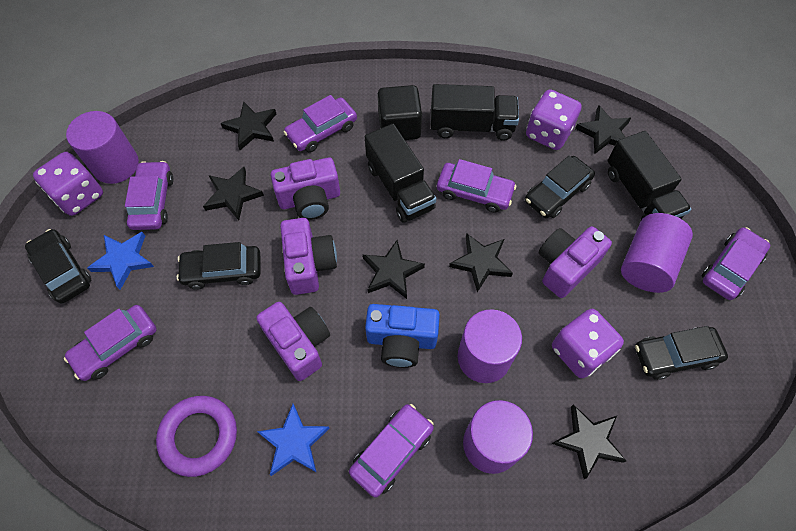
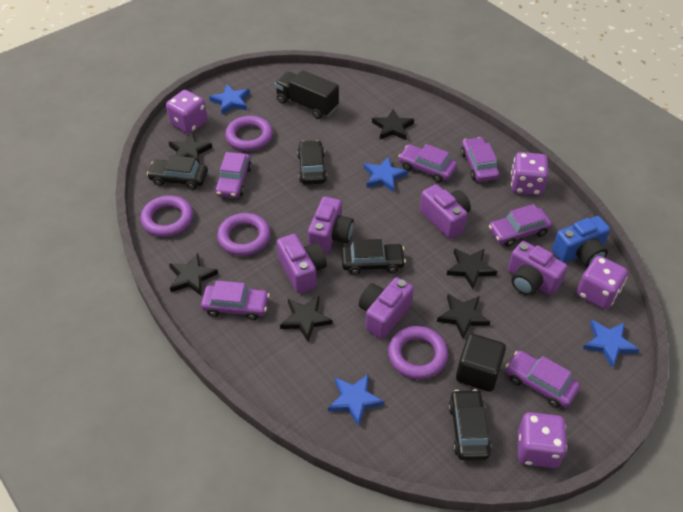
black truck: 3 -> 1
blue star: 2 -> 4
purple camera: 4 -> 5
purple cylinder: 4 -> 0
purple dice: 3 -> 4
purple ring: 1 -> 4

